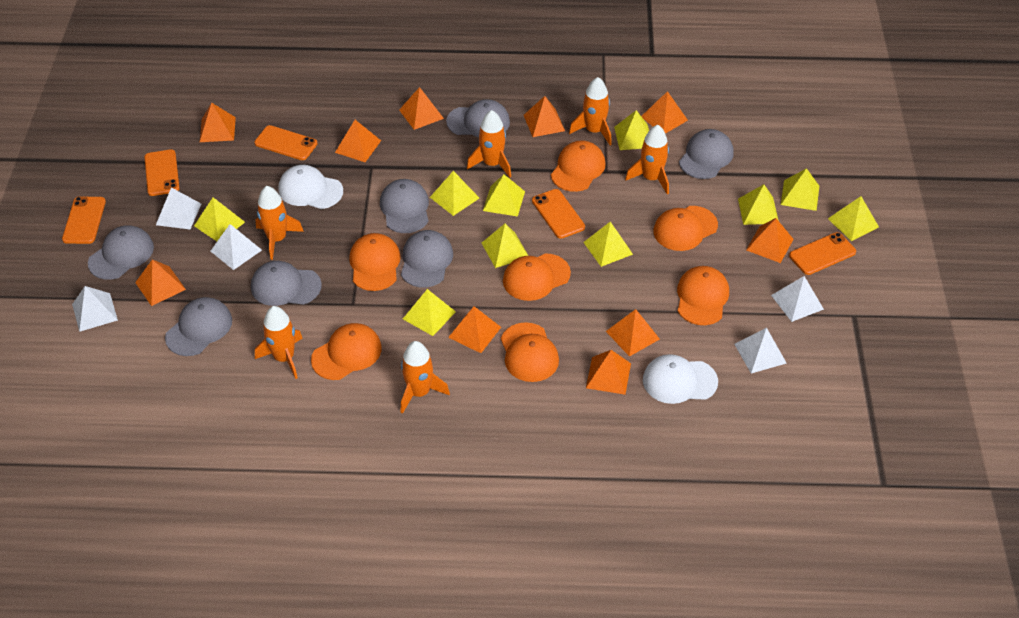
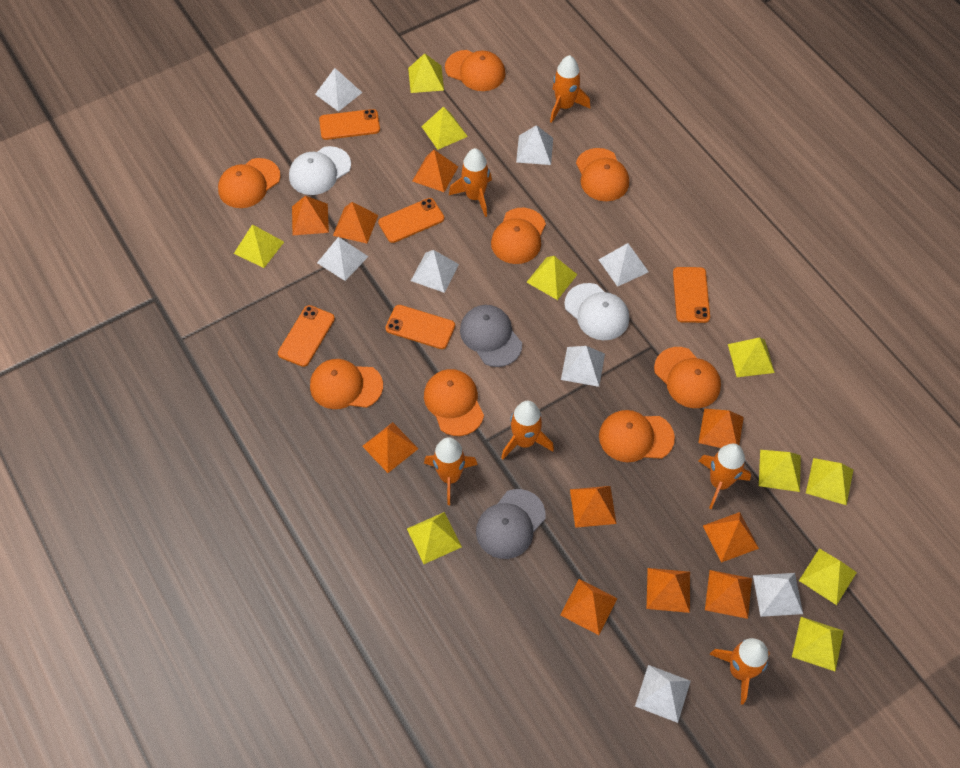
grey cap: 7 -> 2
orange cap: 7 -> 8
white pyramid: 5 -> 8

